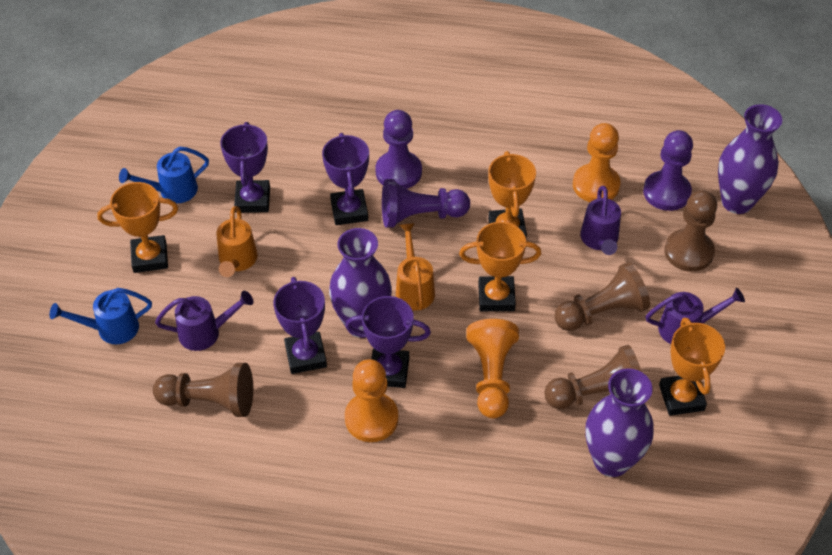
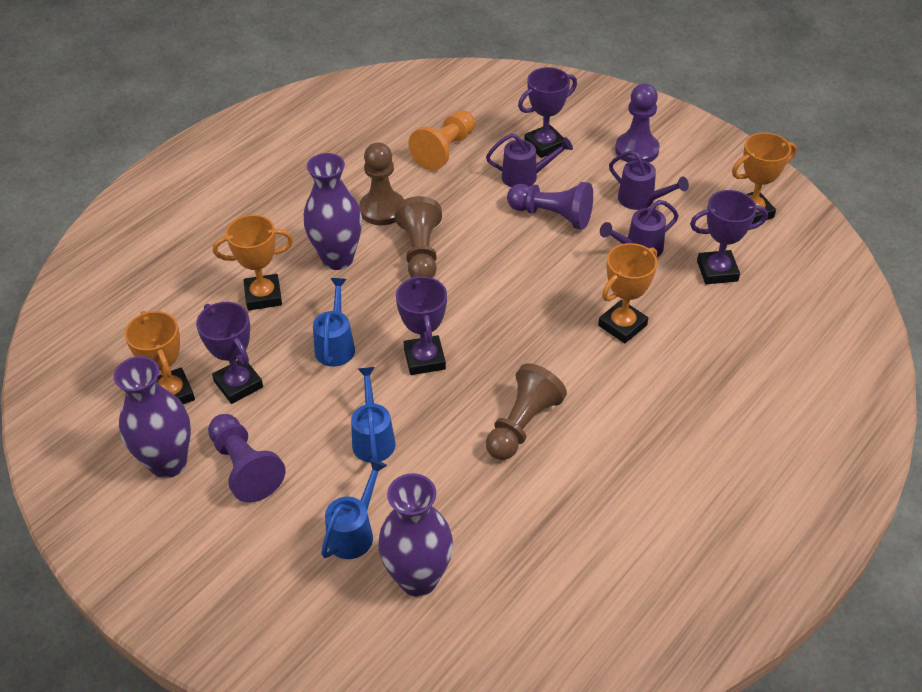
blue watering can: 2 -> 3
brown pawn: 4 -> 3
orange pawn: 3 -> 1
orange watering can: 2 -> 0

